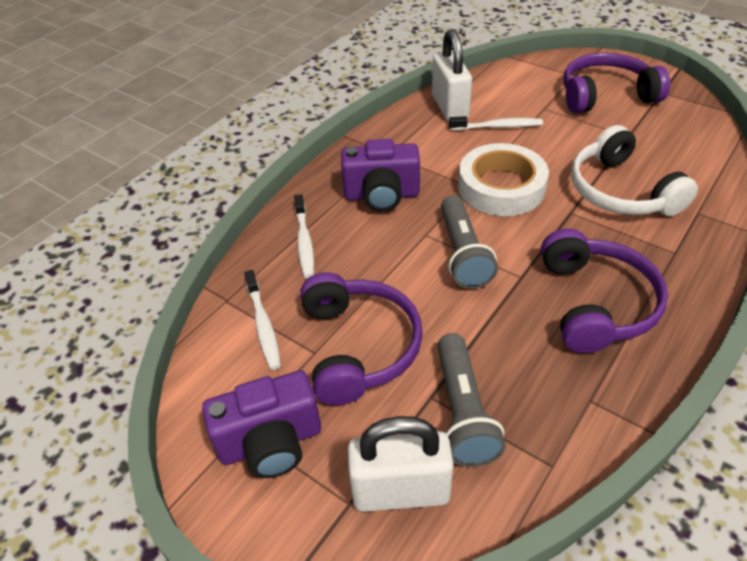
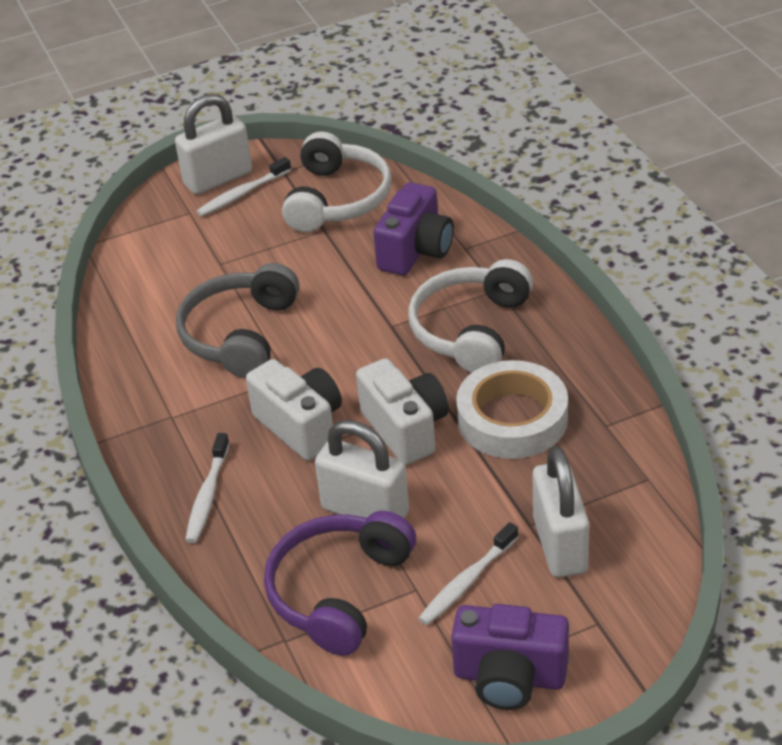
grey flashlight: 2 -> 0
grey headphones: 0 -> 1
purple headphones: 3 -> 1
white camera: 0 -> 2
white headphones: 1 -> 2
white padlock: 2 -> 3

